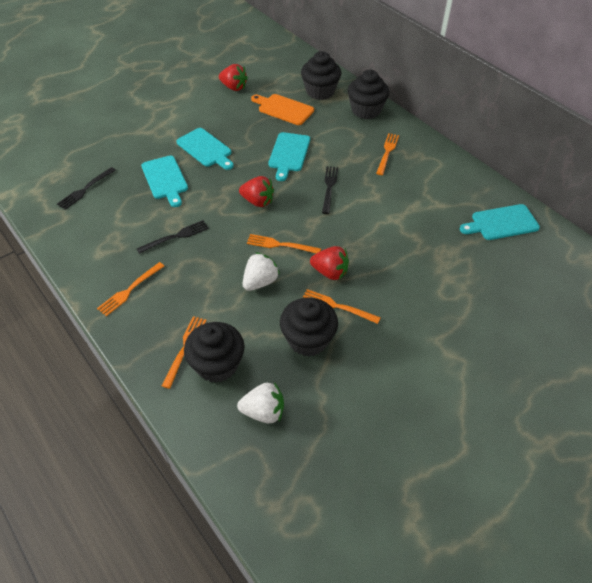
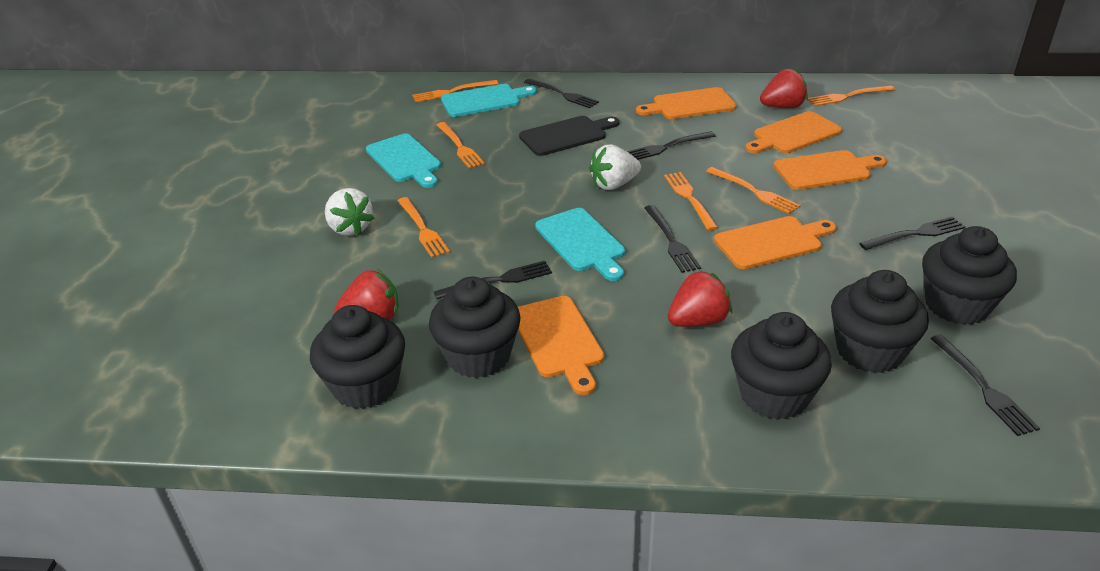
black cupcake: 4 -> 5
black cutting board: 0 -> 1
black fork: 3 -> 6
orange cutting board: 1 -> 5
orange fork: 5 -> 6
turquoise cutting board: 4 -> 3

